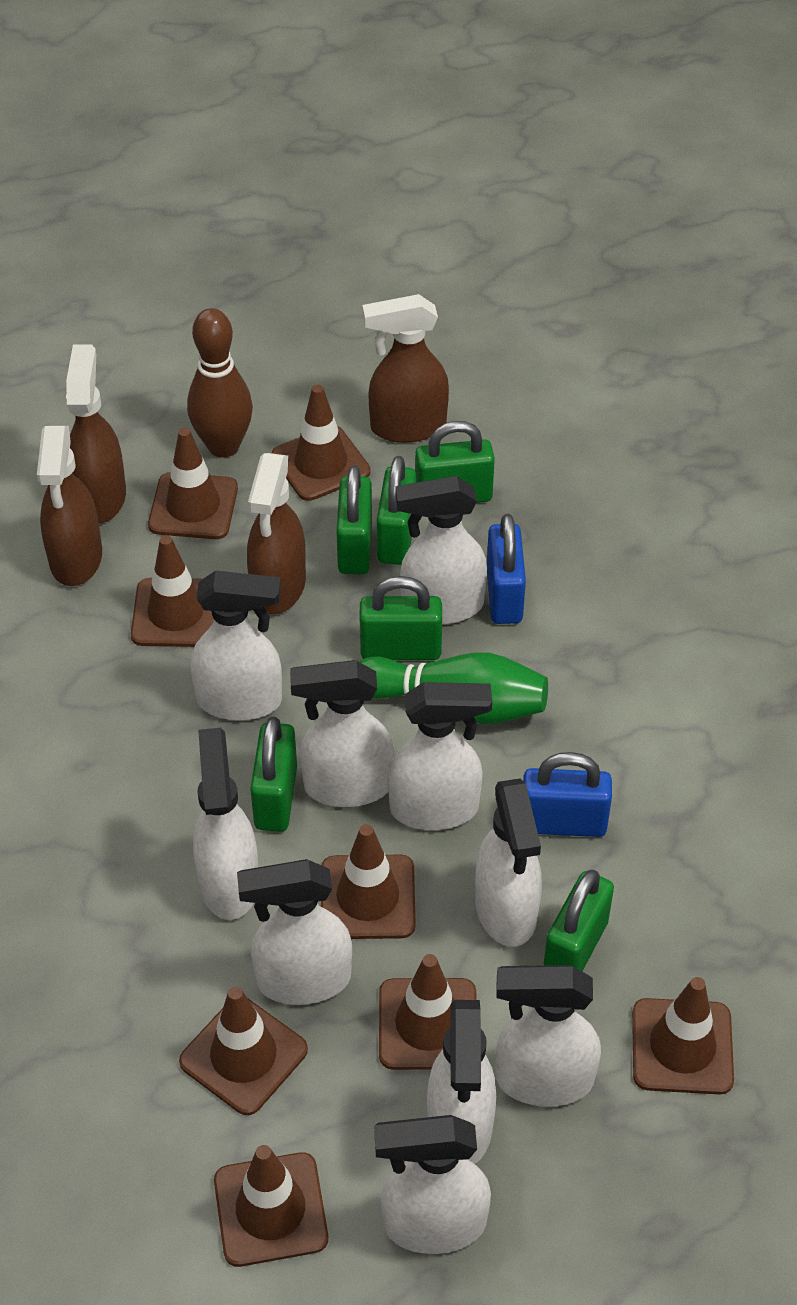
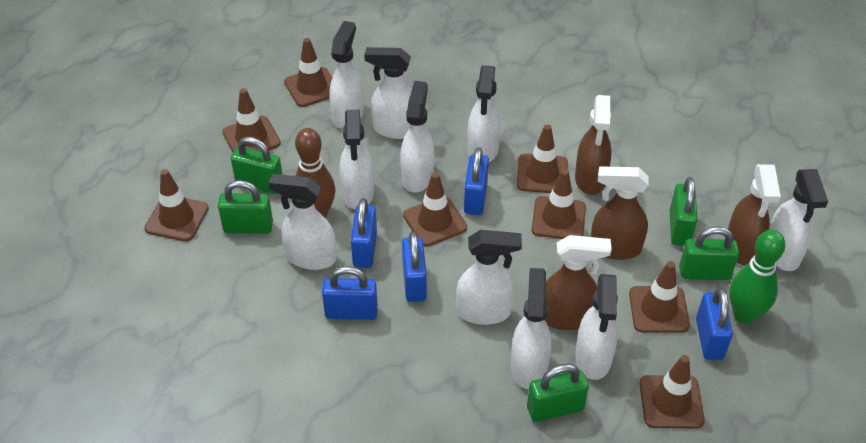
blue padlock: 2 -> 5
green padlock: 6 -> 5

